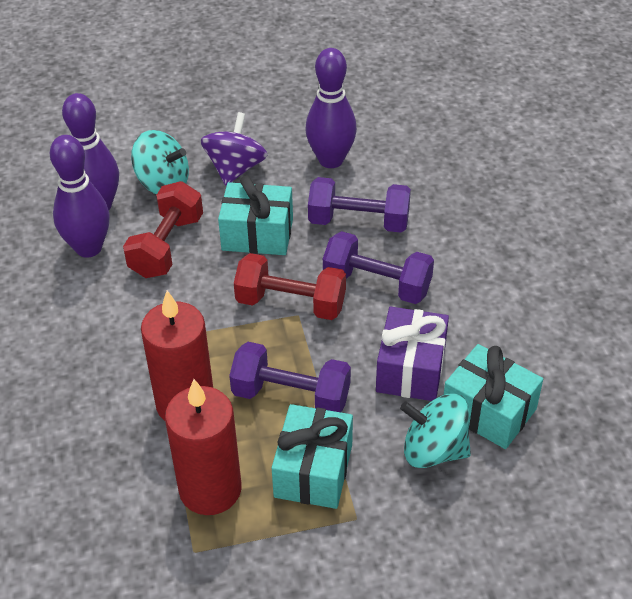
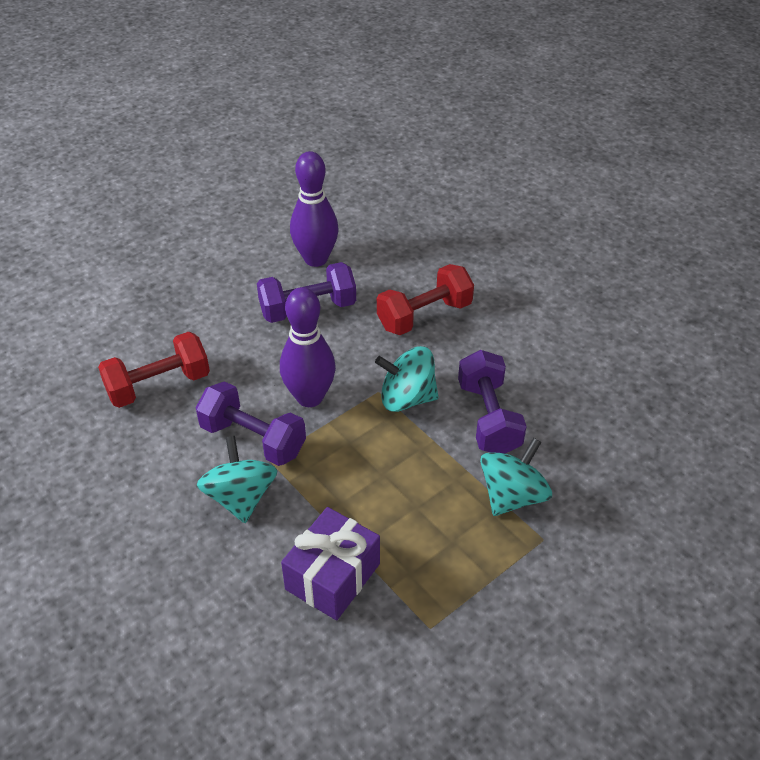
purple bowling pin: 3 -> 2
purple spinning top: 1 -> 0
red candle: 2 -> 0
turquoise gift: 3 -> 0
turquoise spinning top: 2 -> 3

